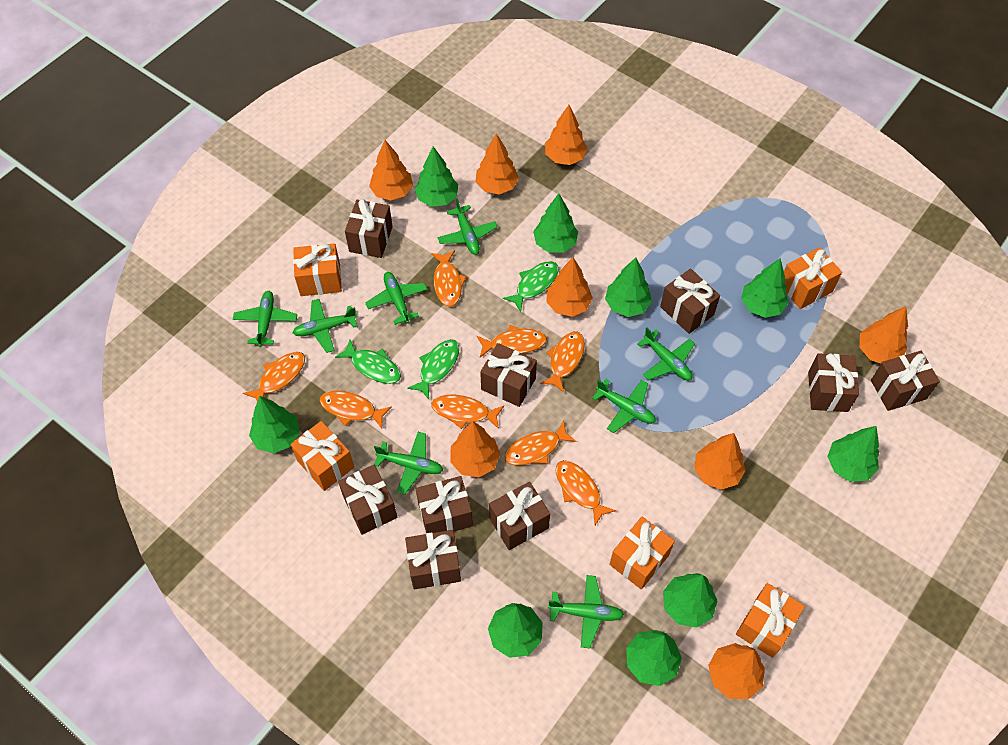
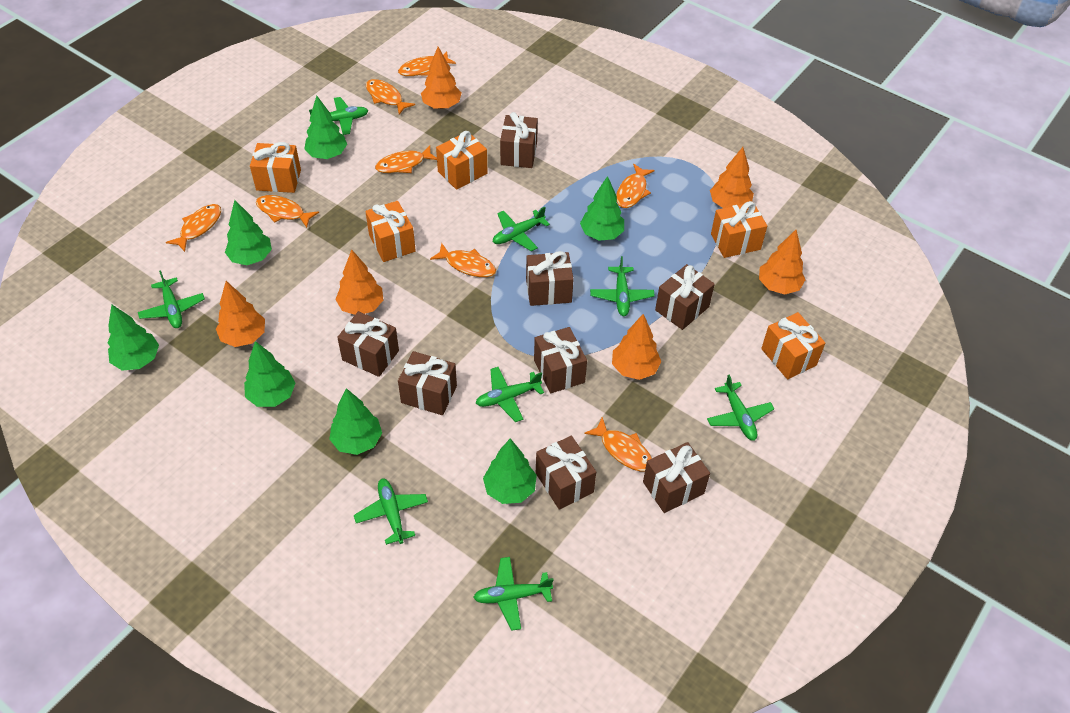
brown gift: 9 -> 8
green fish: 3 -> 0
green tree: 9 -> 7
orange tree: 8 -> 6

